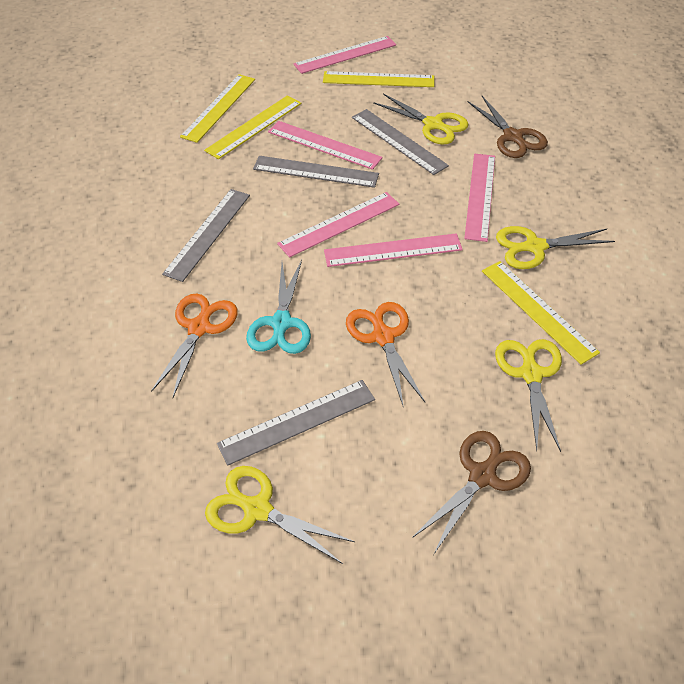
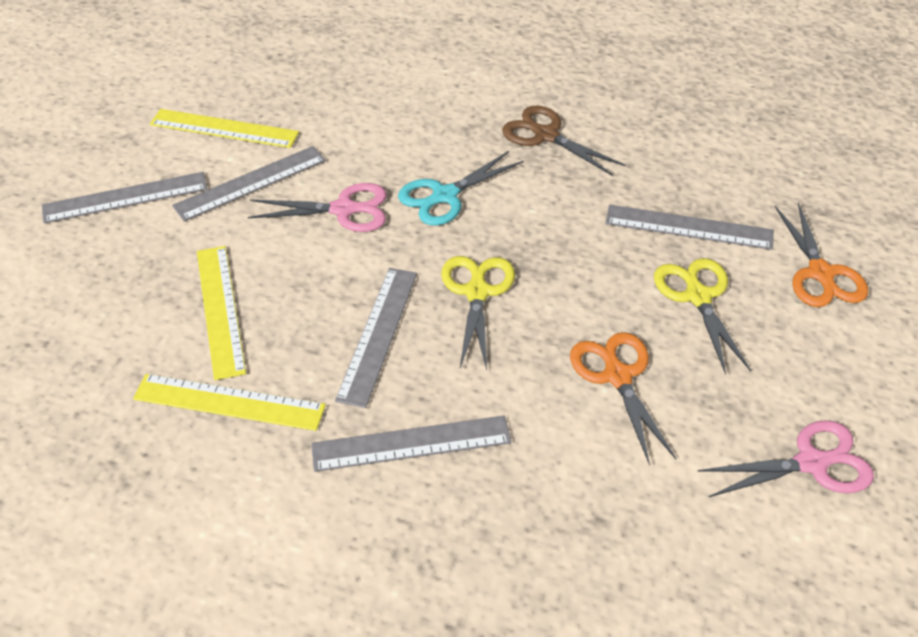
brown scissors: 2 -> 1
grey ruler: 4 -> 5
pink ruler: 5 -> 0
pink scissors: 0 -> 2
yellow ruler: 4 -> 3
yellow scissors: 4 -> 2

